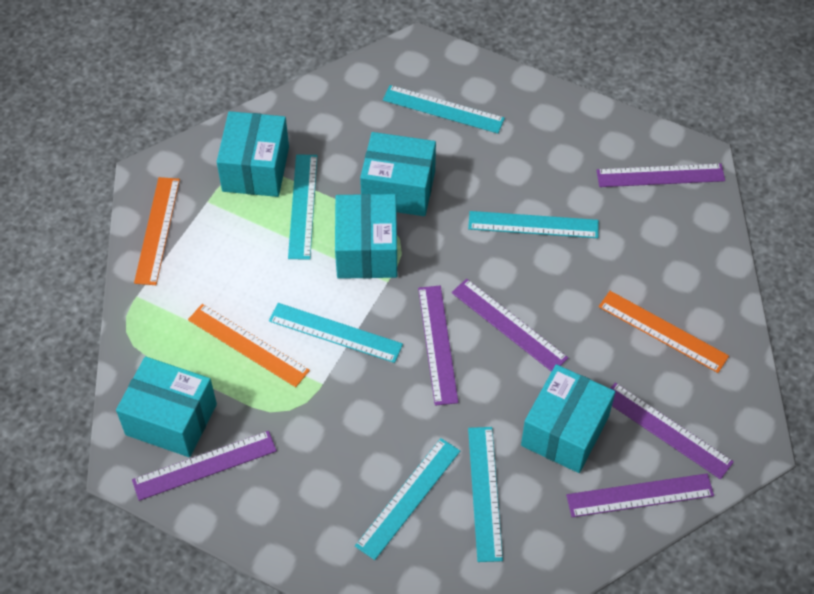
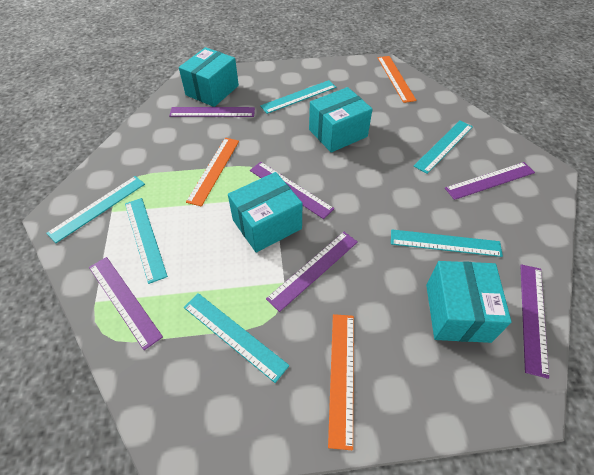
turquoise box: 5 -> 4

